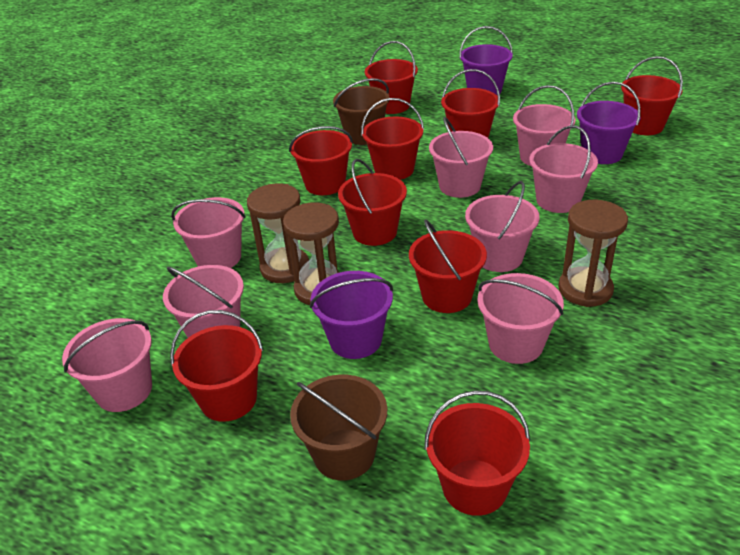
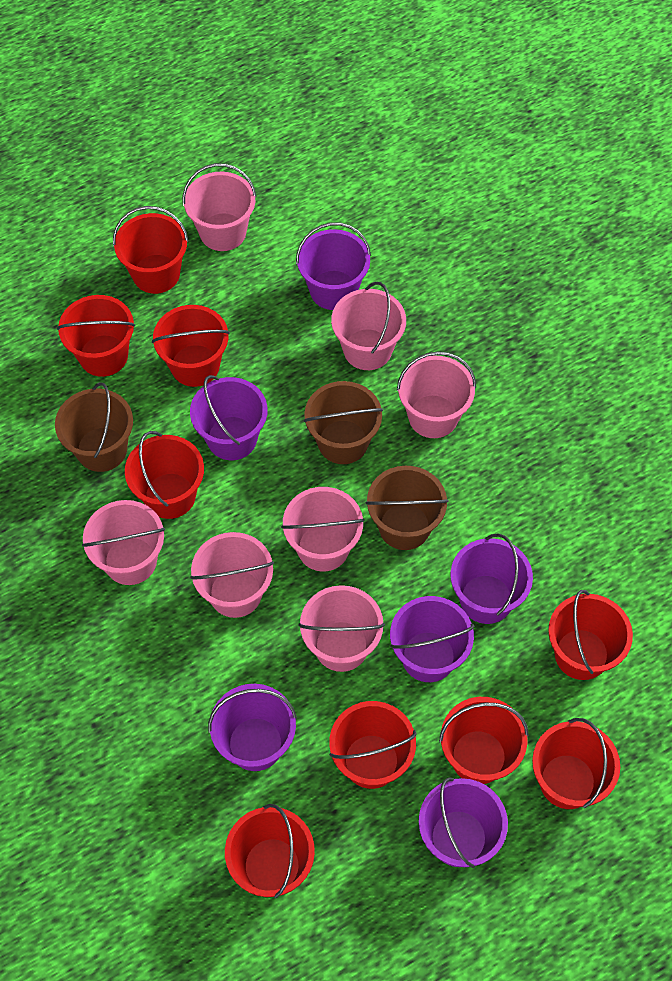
brown bucket: 2 -> 3
brown hourglass: 3 -> 0
pink bucket: 8 -> 7
purple bucket: 3 -> 6

